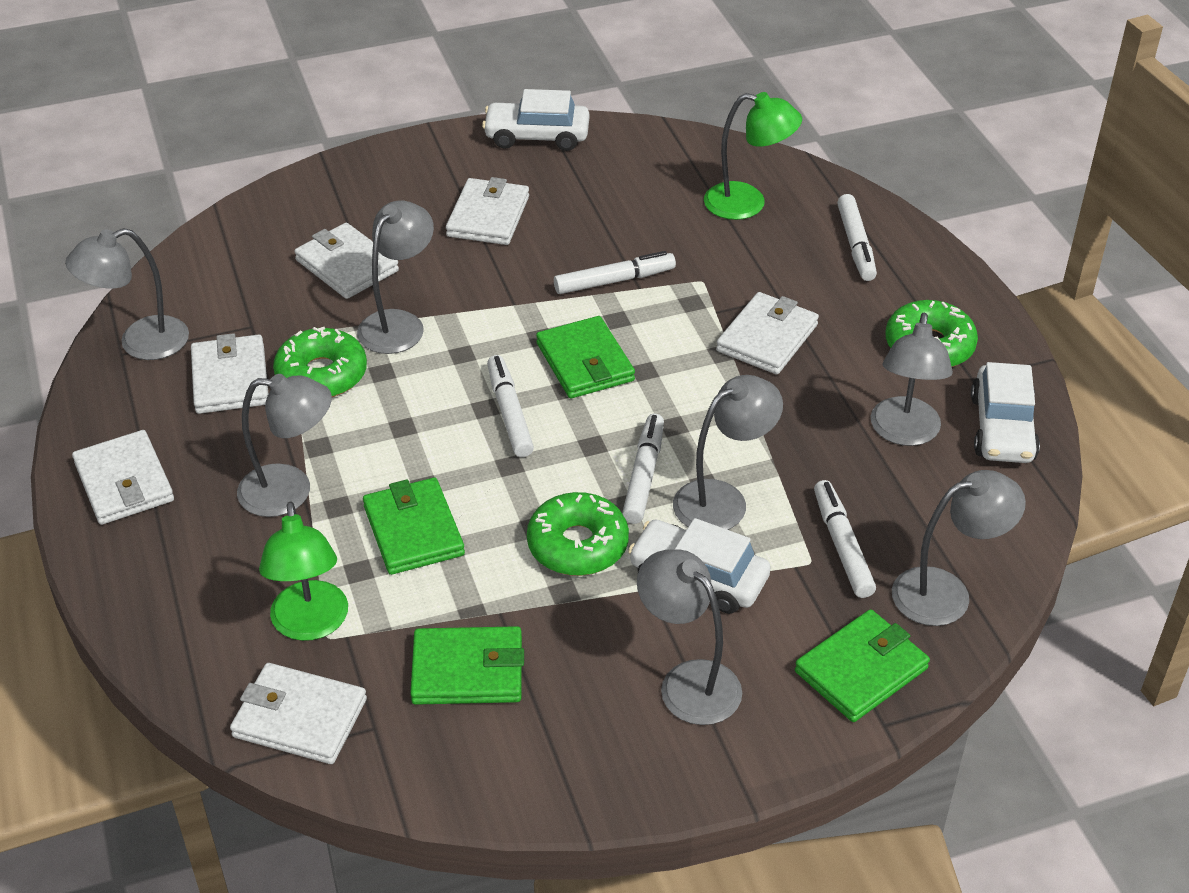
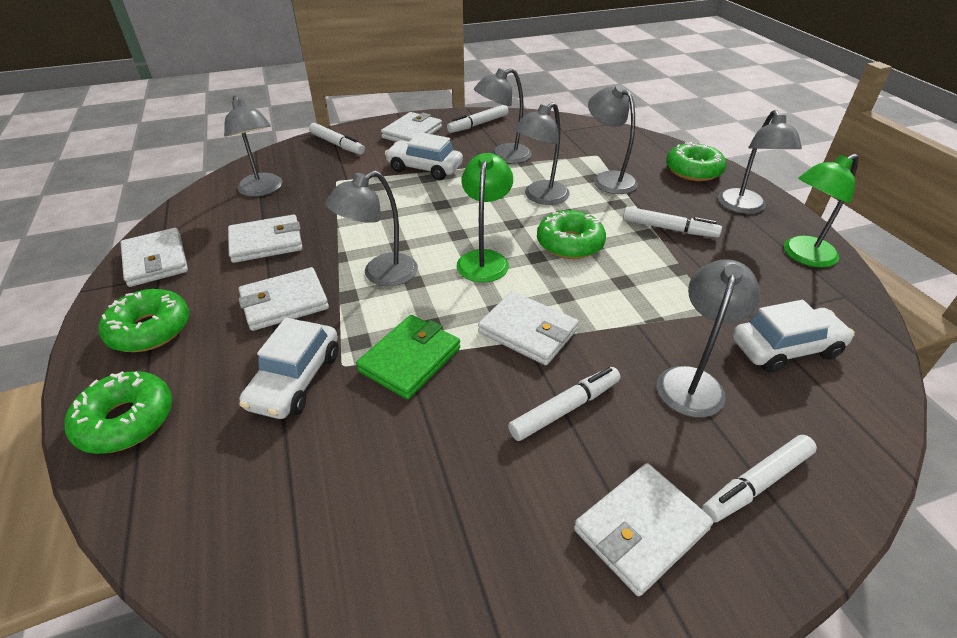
green donut: 3 -> 4
green wallet: 4 -> 1

